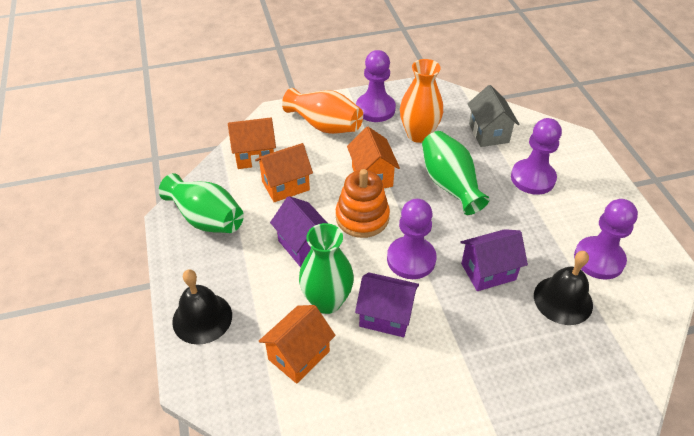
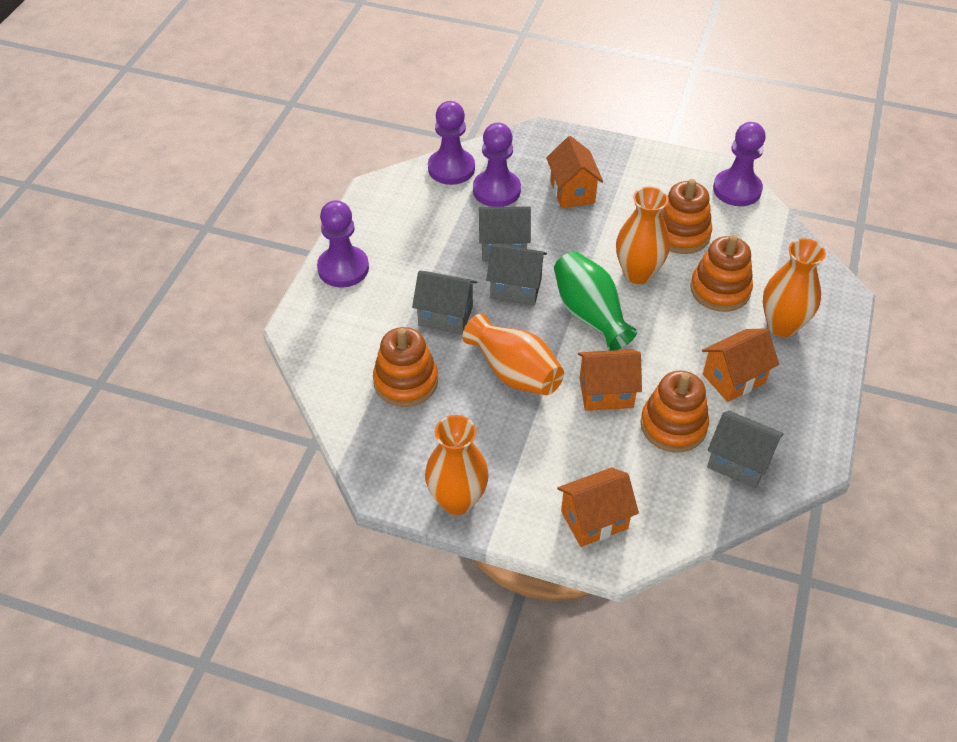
black bell: 2 -> 0
green vase: 3 -> 1
grey house: 1 -> 4
orange stacking toy: 1 -> 4
orange vase: 2 -> 4
purple house: 3 -> 0

